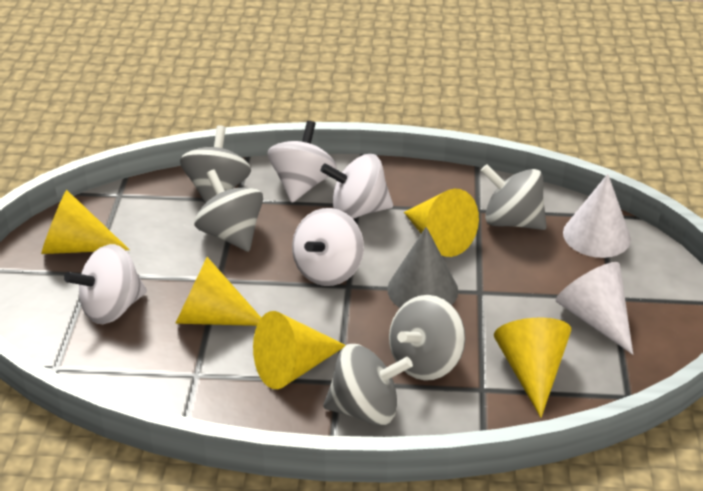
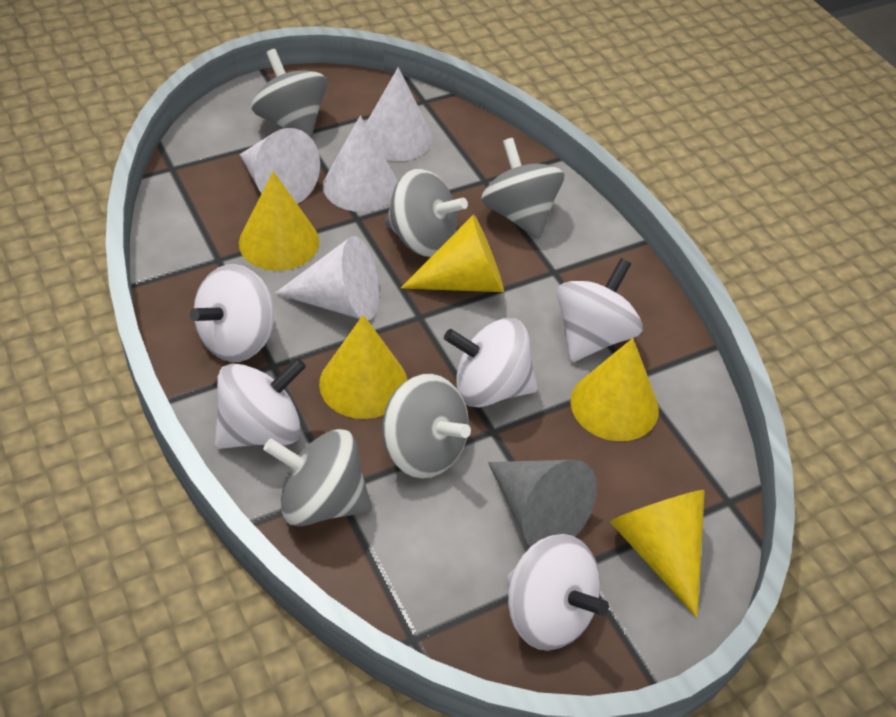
white cone: 2 -> 4
white spinning top: 4 -> 5

